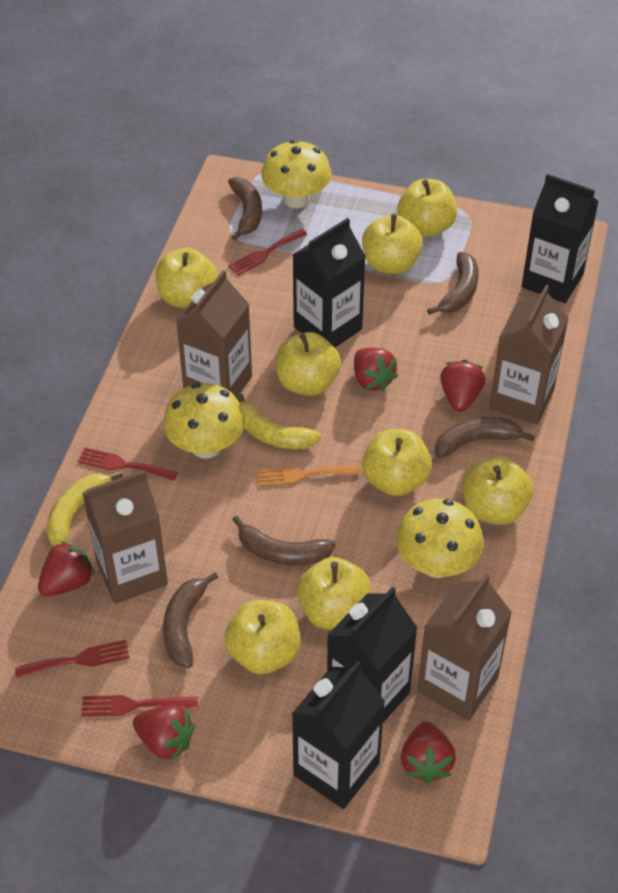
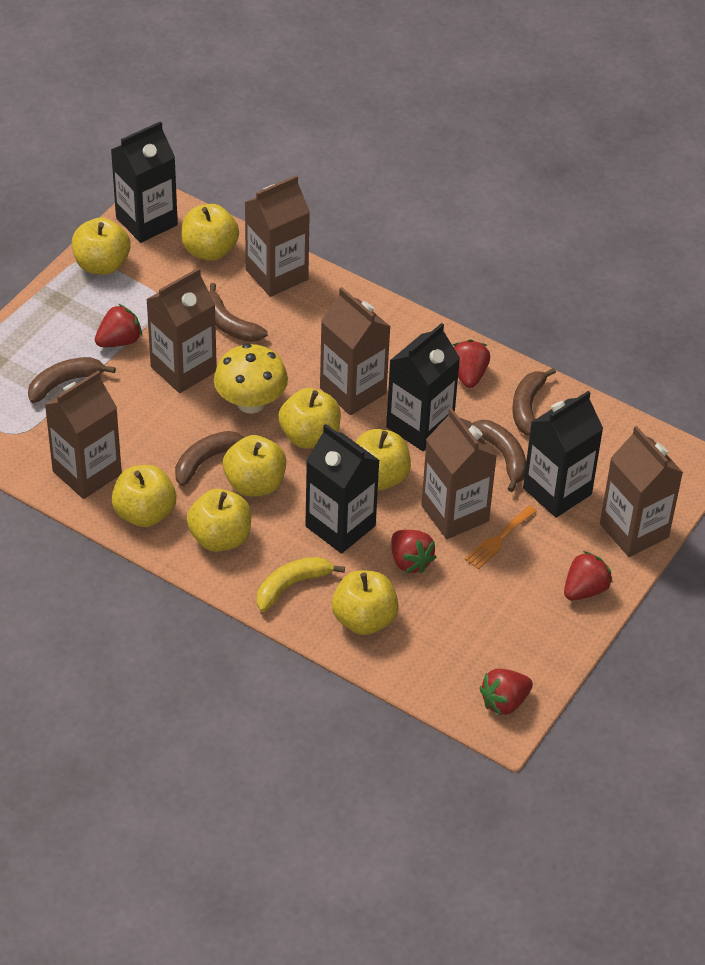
brown carton: 4 -> 6
red fork: 4 -> 0
yellow banana: 2 -> 1
yellow mushroom: 3 -> 1

